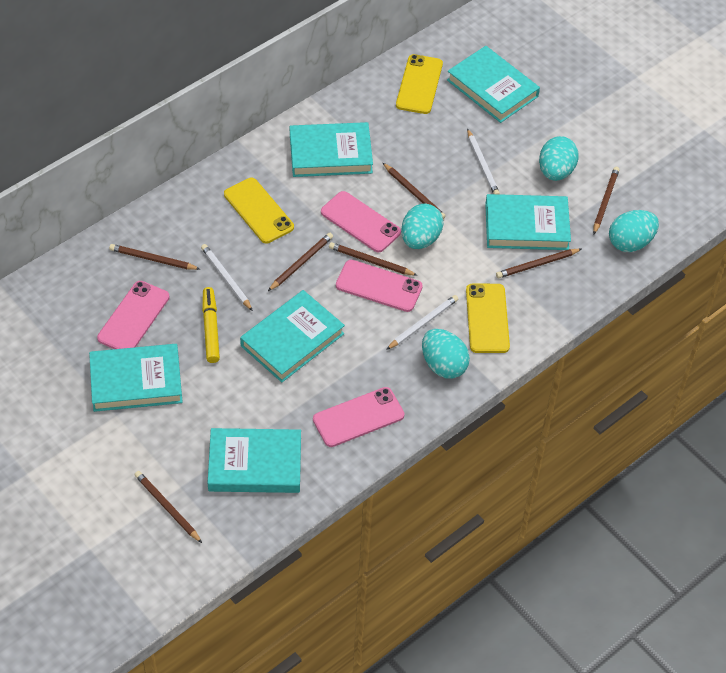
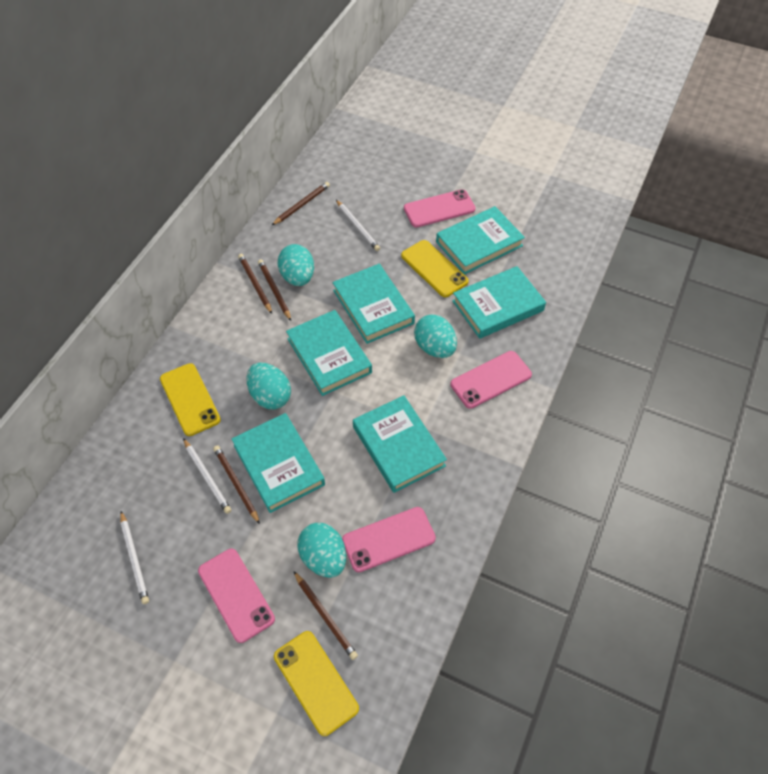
brown pencil: 7 -> 5
yellow marker: 1 -> 0

